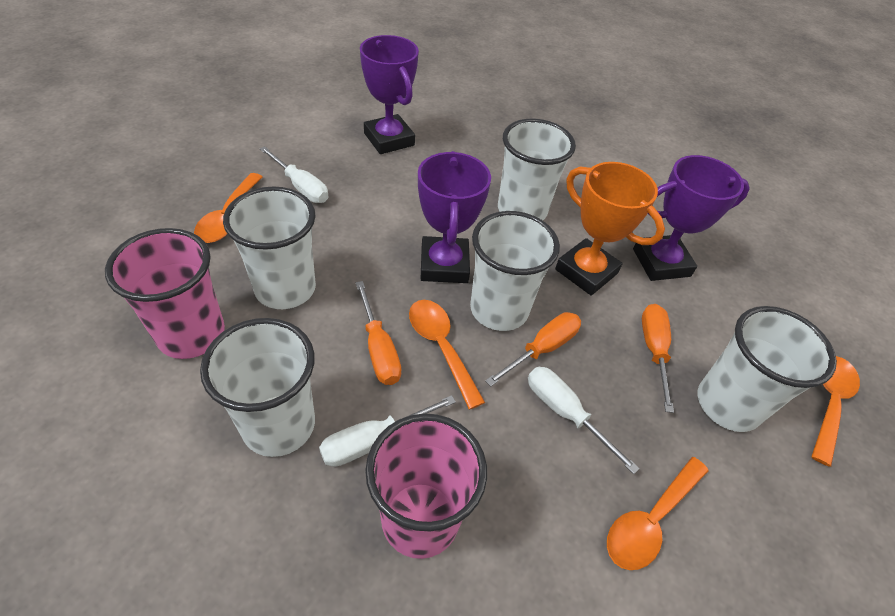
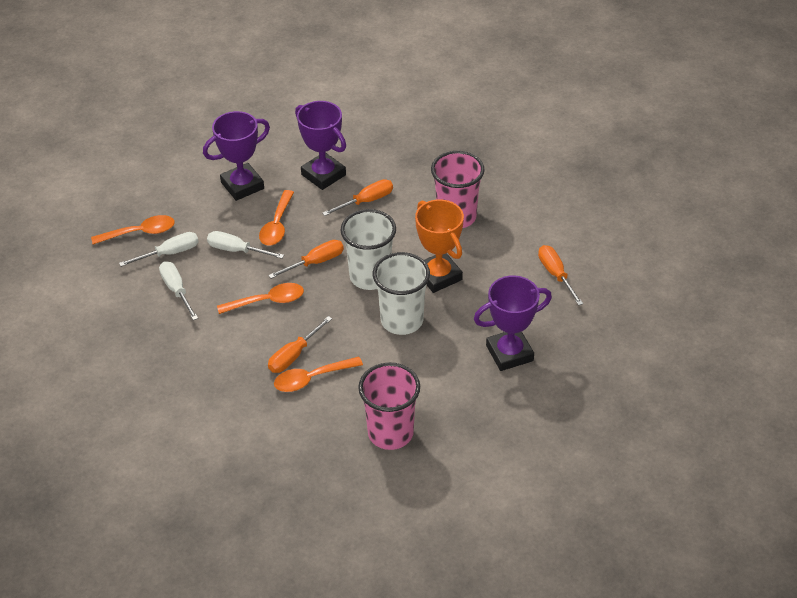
orange screwdriver: 3 -> 4
white cup: 5 -> 2

